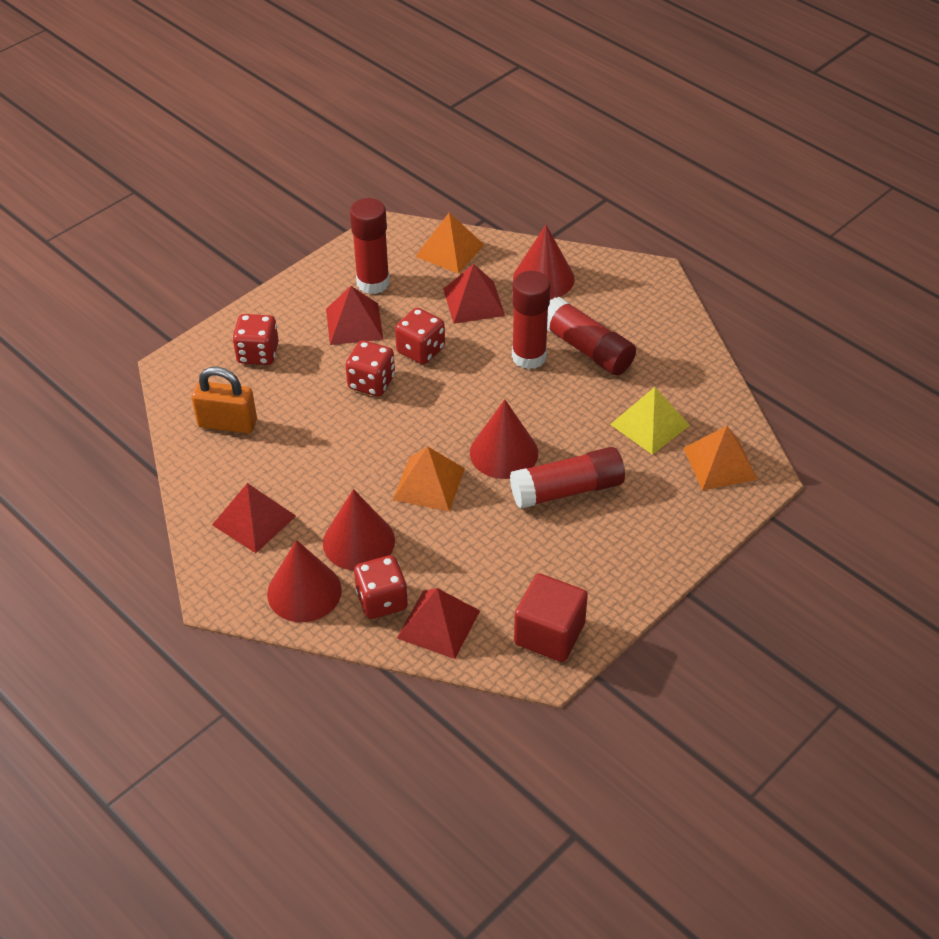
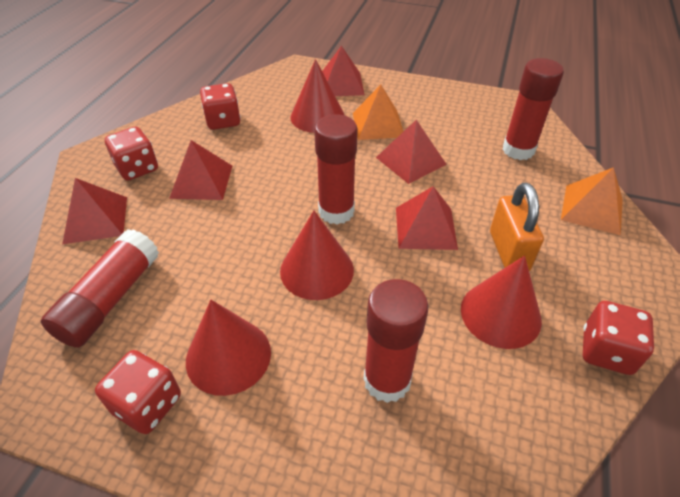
orange pyramid: 3 -> 2
red cube: 1 -> 0
red pyramid: 4 -> 5
yellow pyramid: 1 -> 0

